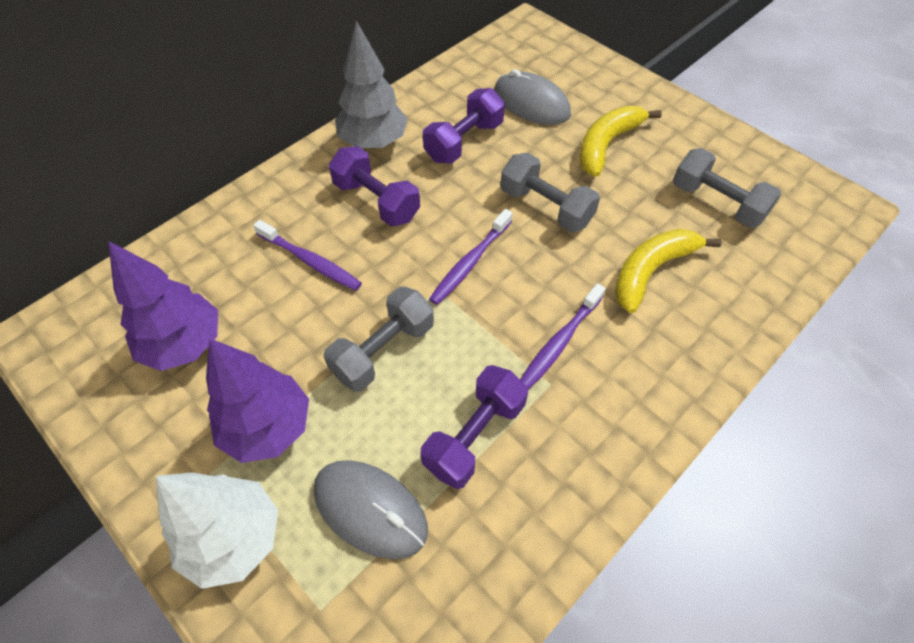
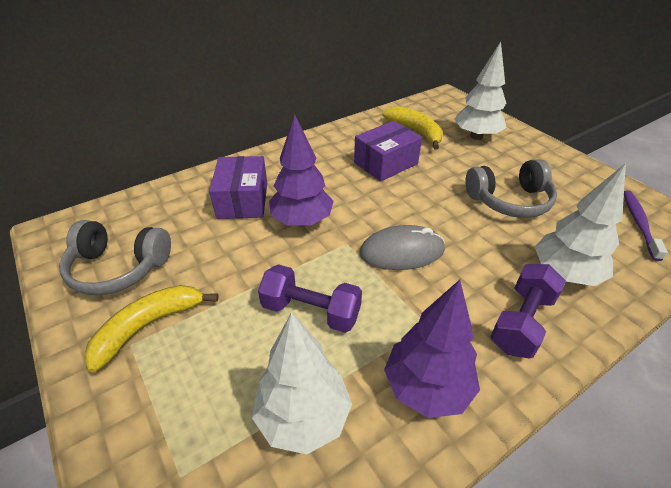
grey dumbbell: 3 -> 0
grey headphones: 0 -> 2
grey mouse: 2 -> 1
grey tree: 1 -> 0
purple box: 0 -> 2
purple dumbbell: 3 -> 2
purple toothbrush: 3 -> 1
white tree: 1 -> 3

